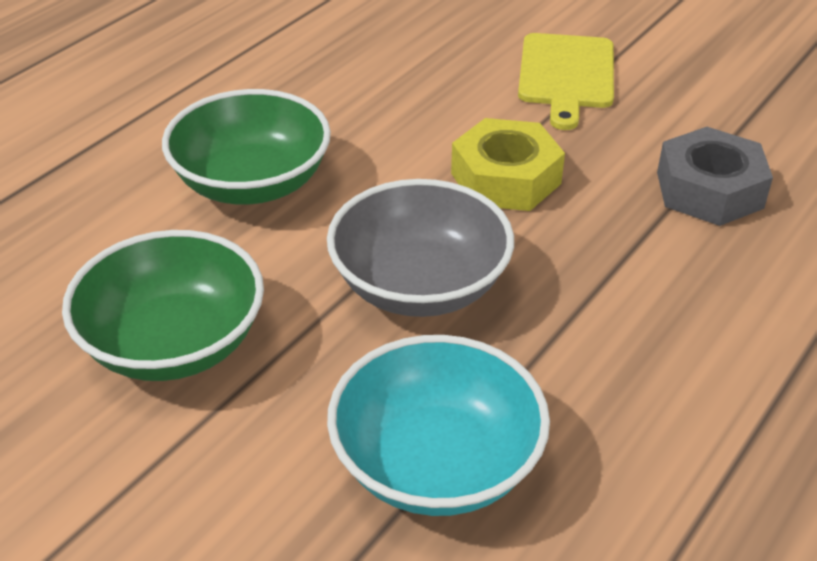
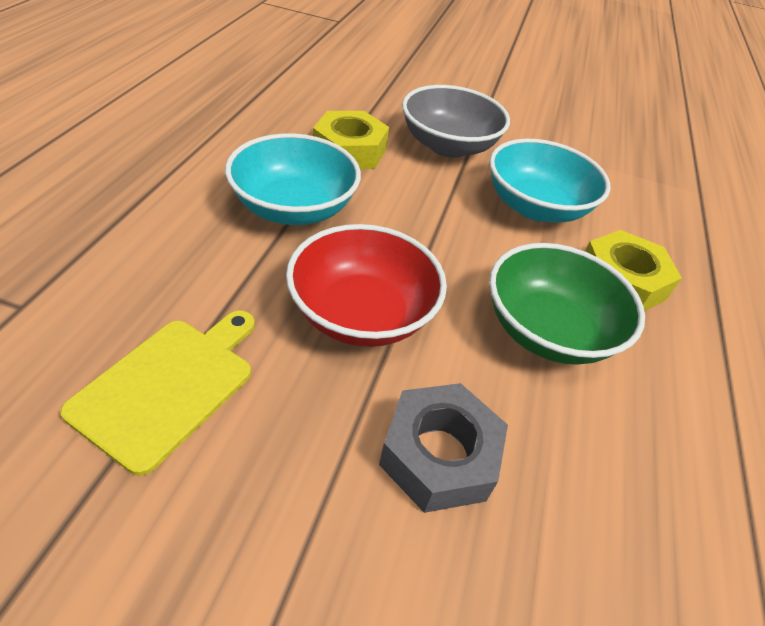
green bowl: 2 -> 1
red bowl: 0 -> 1
turquoise bowl: 1 -> 2
yellow nut: 1 -> 2

